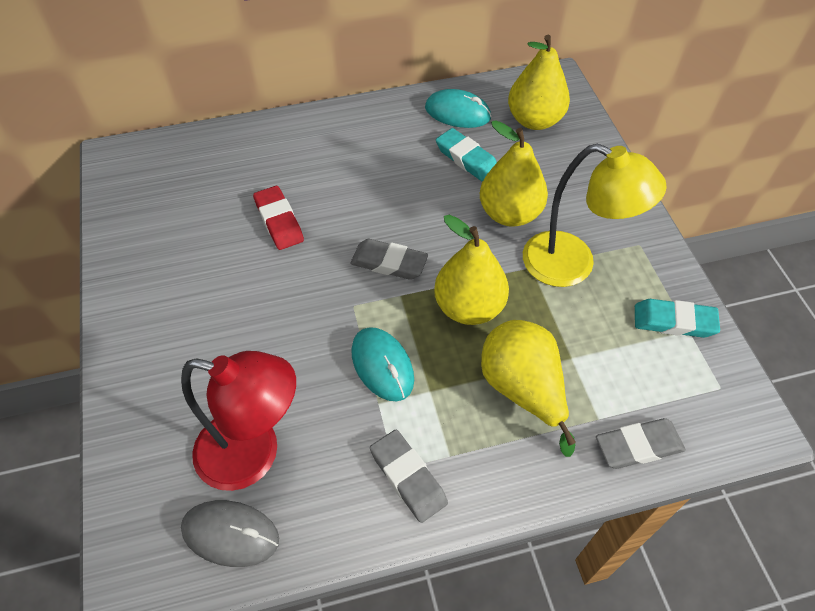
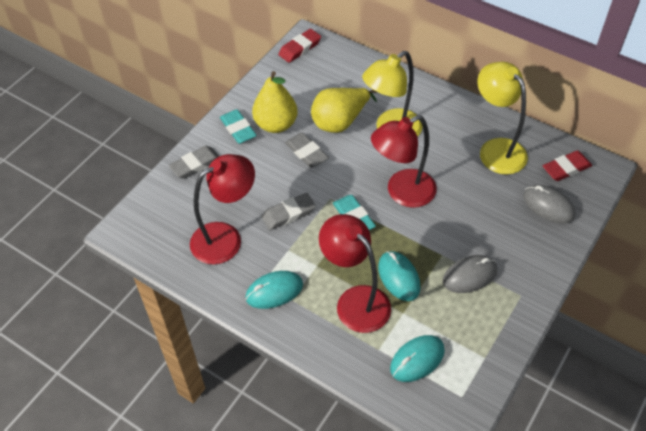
grey mouse: 1 -> 2
red eraser: 1 -> 2
red lamp: 1 -> 3
turquoise mouse: 2 -> 3
yellow lamp: 1 -> 2
yellow pear: 4 -> 2

